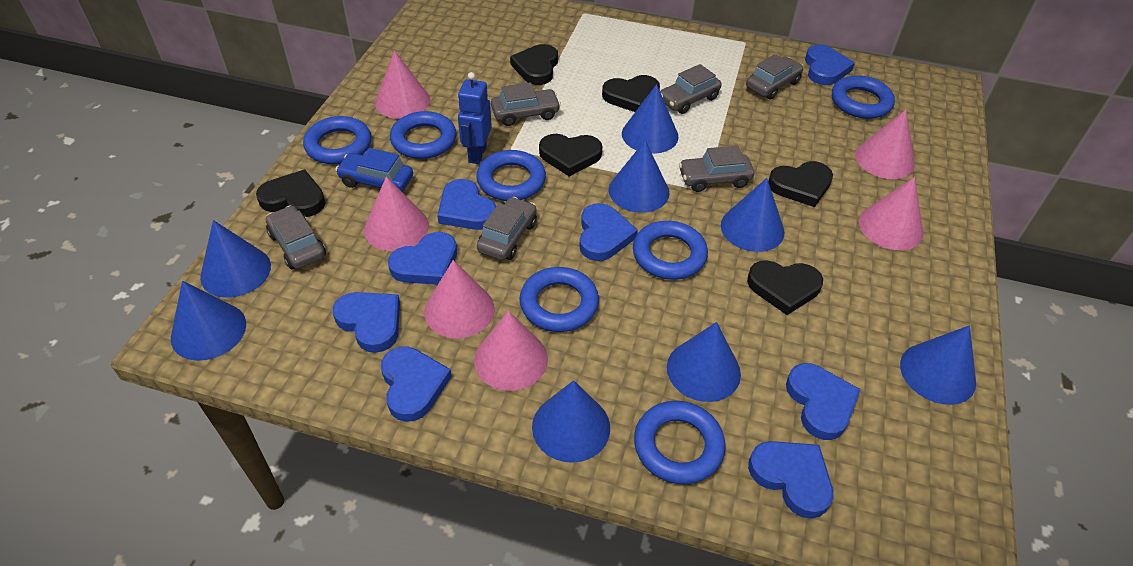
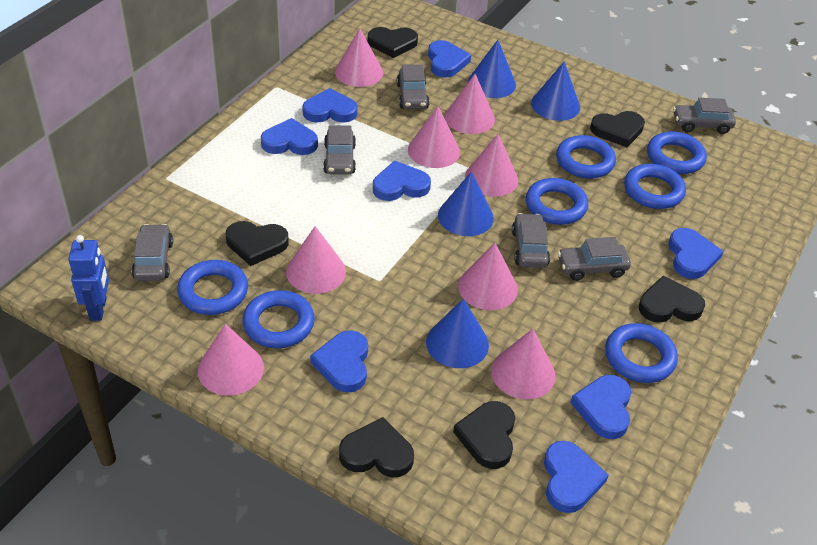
blue car: 1 -> 0
blue cone: 8 -> 4
pink cone: 6 -> 8

